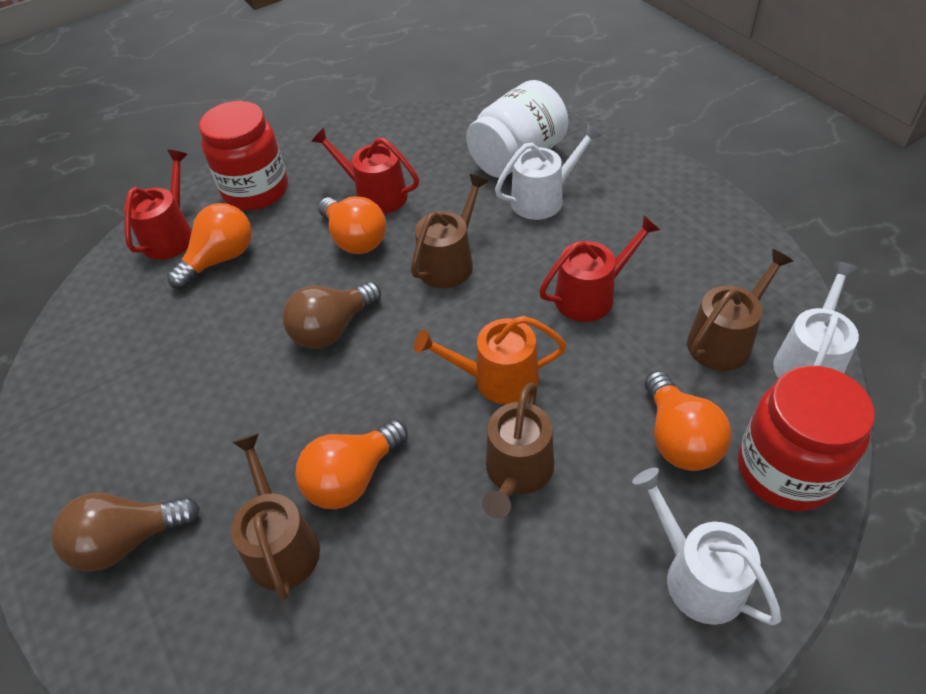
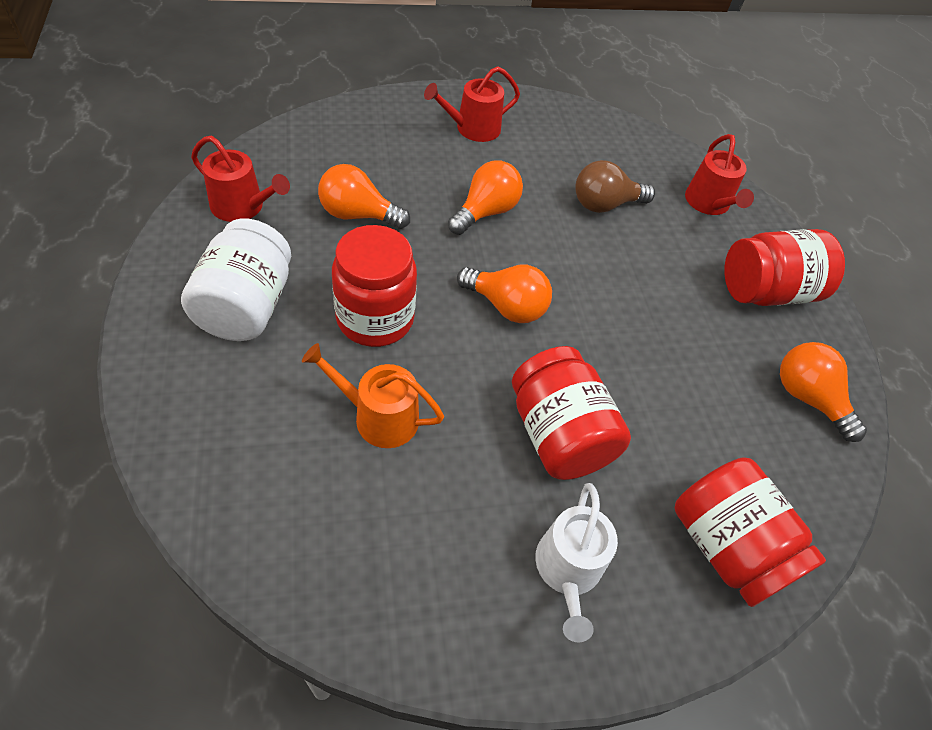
brown light bulb: 2 -> 1
brown watering can: 4 -> 0
red jar: 2 -> 4
white watering can: 3 -> 1

